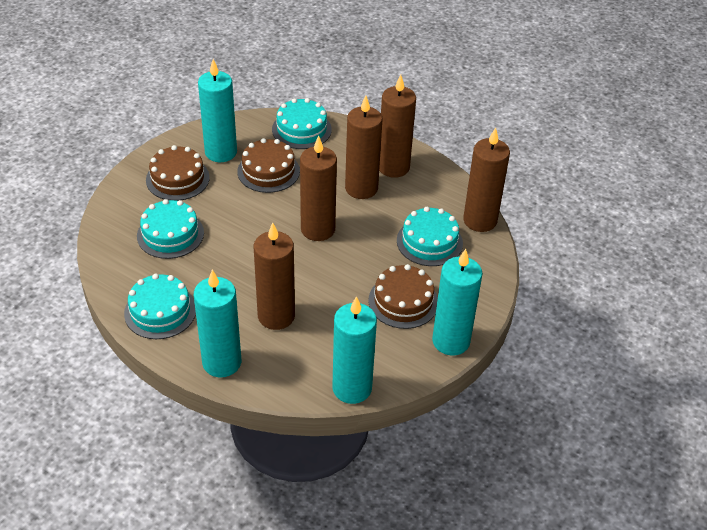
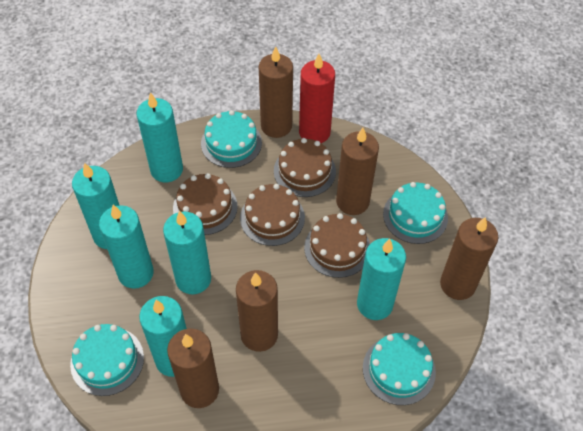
brown cake: 3 -> 4
red candle: 0 -> 1
turquoise candle: 4 -> 6

